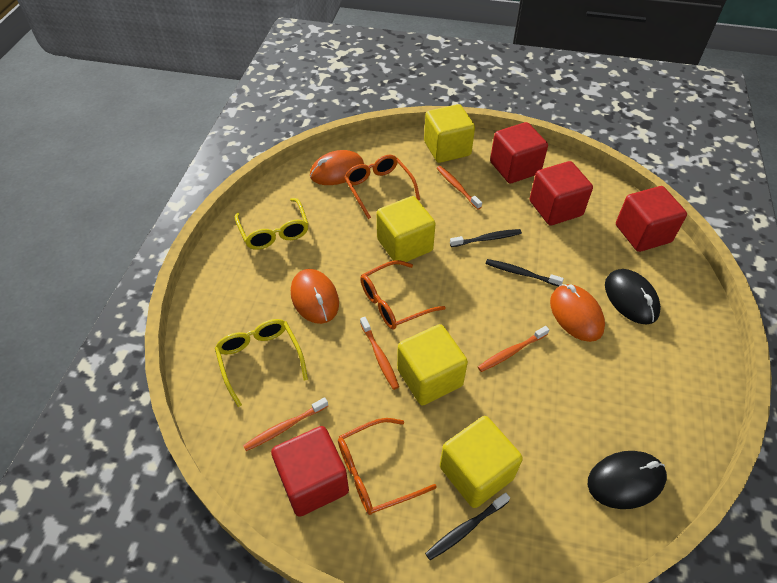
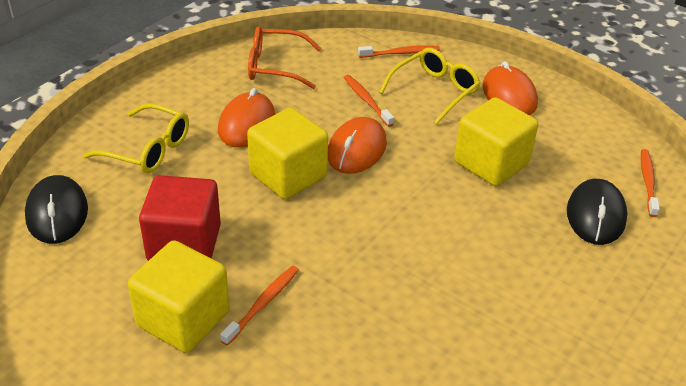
black toothbrush: 3 -> 0
orange glasses: 3 -> 1
red cube: 4 -> 1
yellow cube: 4 -> 3

